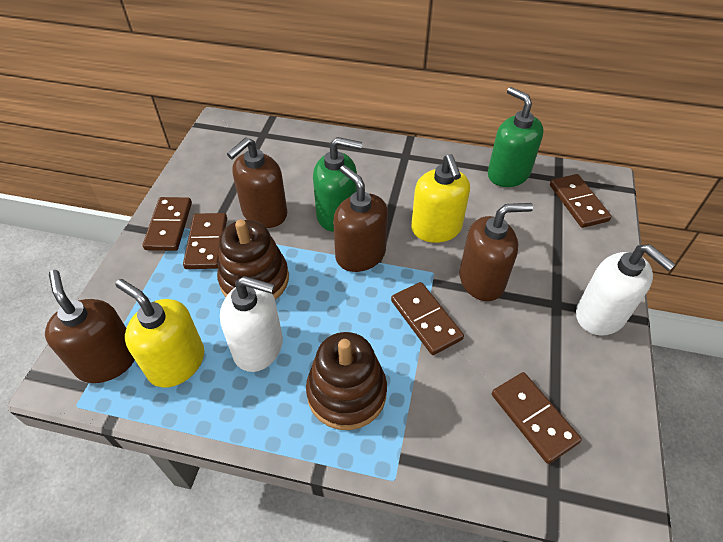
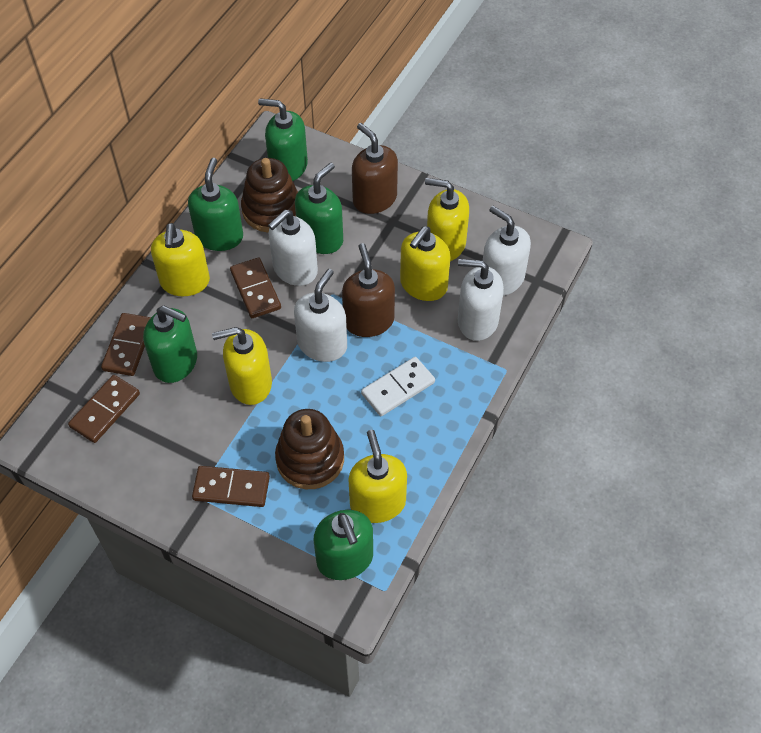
brown domino: 5 -> 4
brown soap dispenser: 4 -> 2
green soap dispenser: 2 -> 5
white domino: 0 -> 1
white soap dispenser: 2 -> 4
yellow soap dispenser: 2 -> 5

